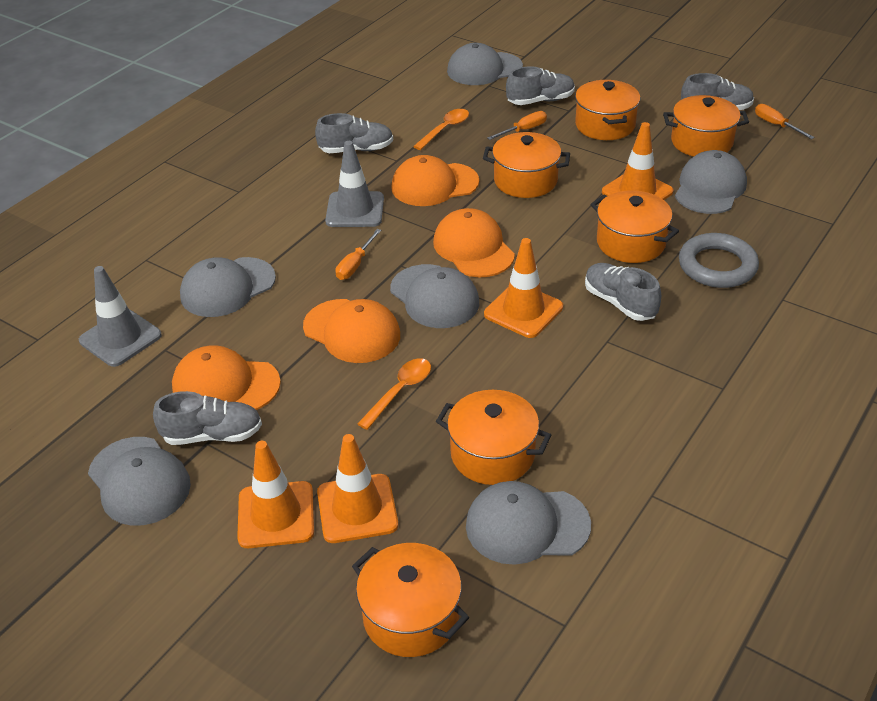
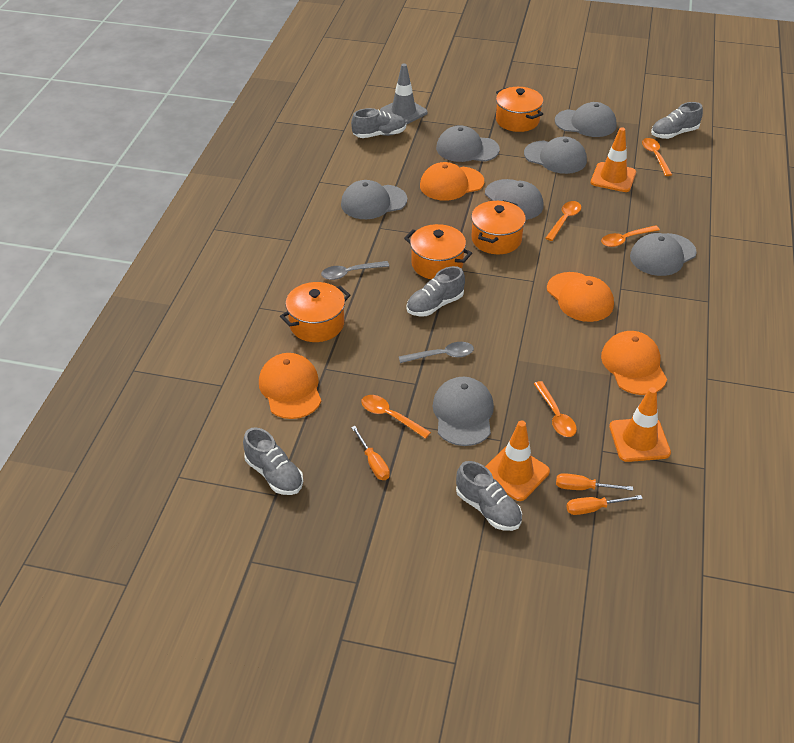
grey cap: 6 -> 7
grey ring: 1 -> 0
grey spoon: 0 -> 2
grey traffic cone: 2 -> 1
orange pot: 6 -> 4
orange spoon: 2 -> 5
orange traffic cone: 4 -> 3

